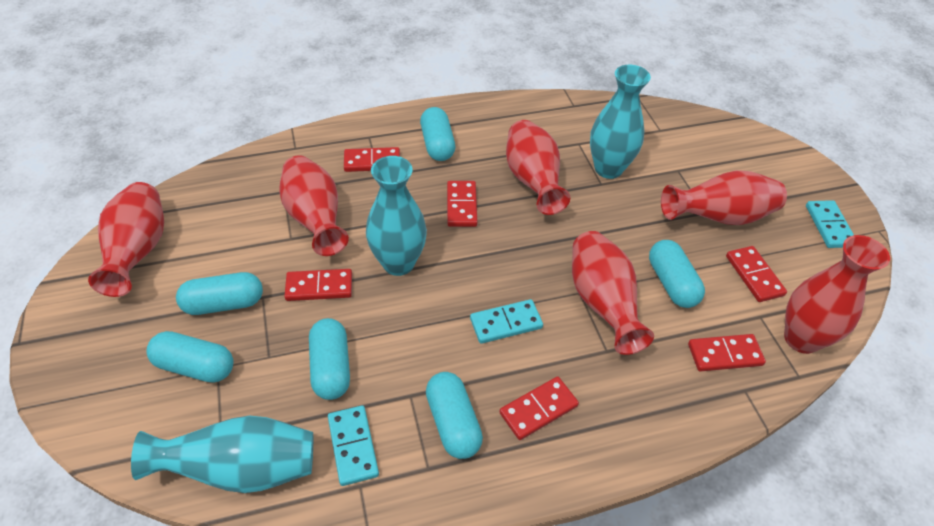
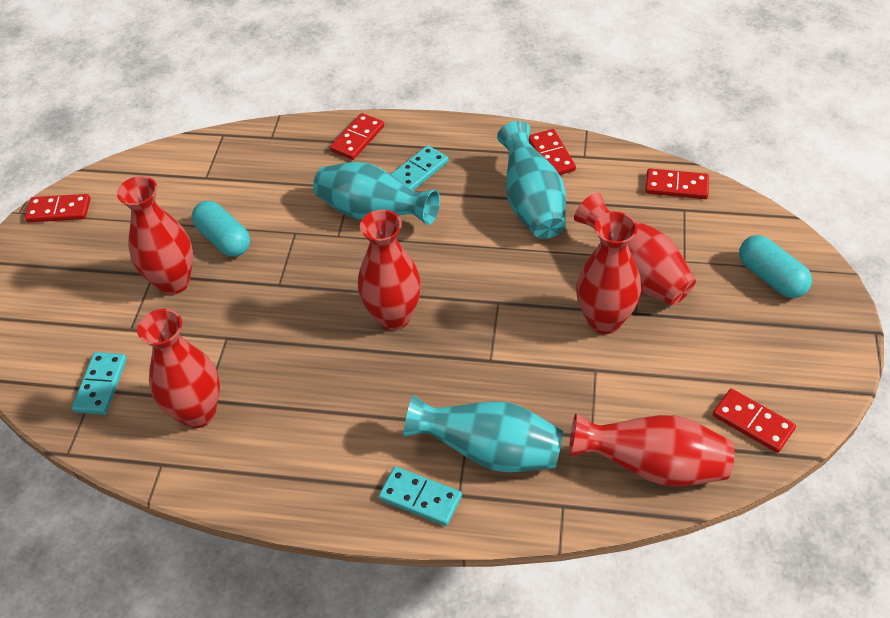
red domino: 6 -> 5
turquoise capsule: 6 -> 2

